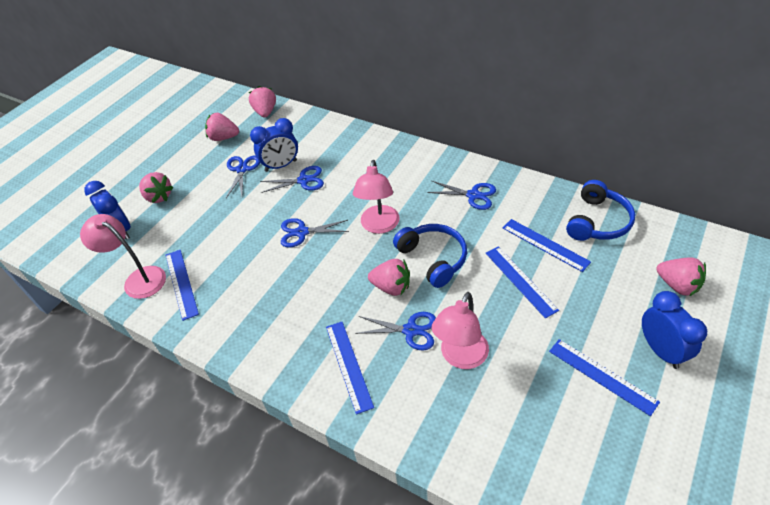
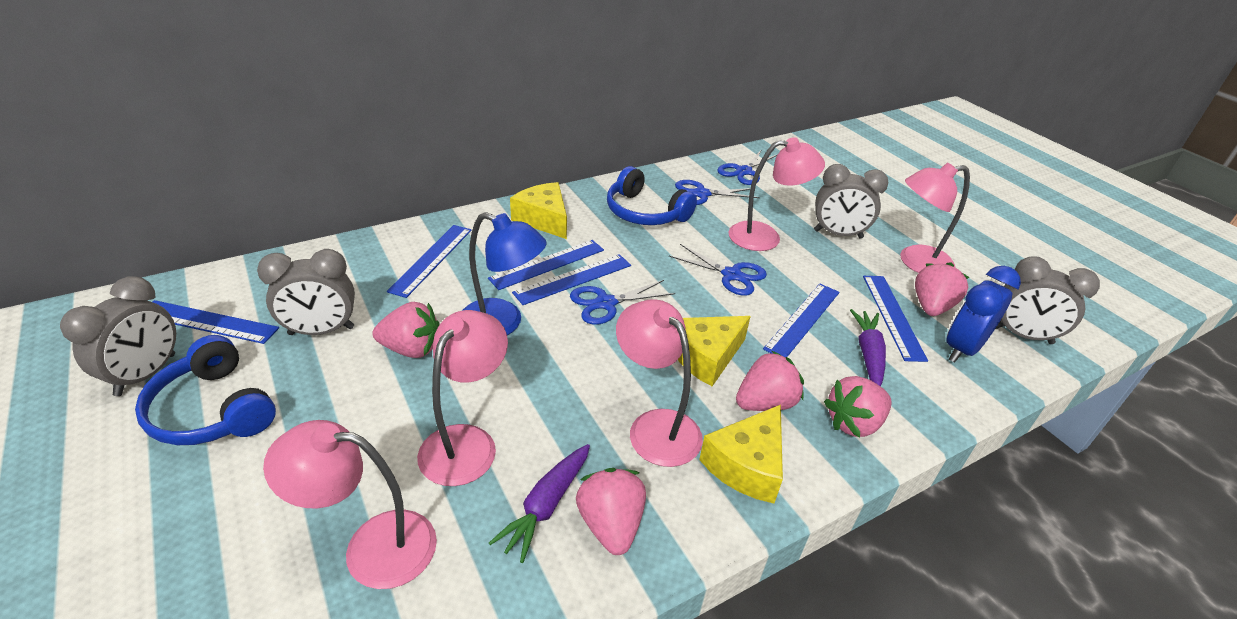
blue clock: 3 -> 1
blue lamp: 0 -> 1
blue ruler: 5 -> 6
blue scissors: 5 -> 4
grey clock: 0 -> 4
pink lamp: 3 -> 5
purple carrot: 0 -> 2
yellow cheese: 0 -> 3

